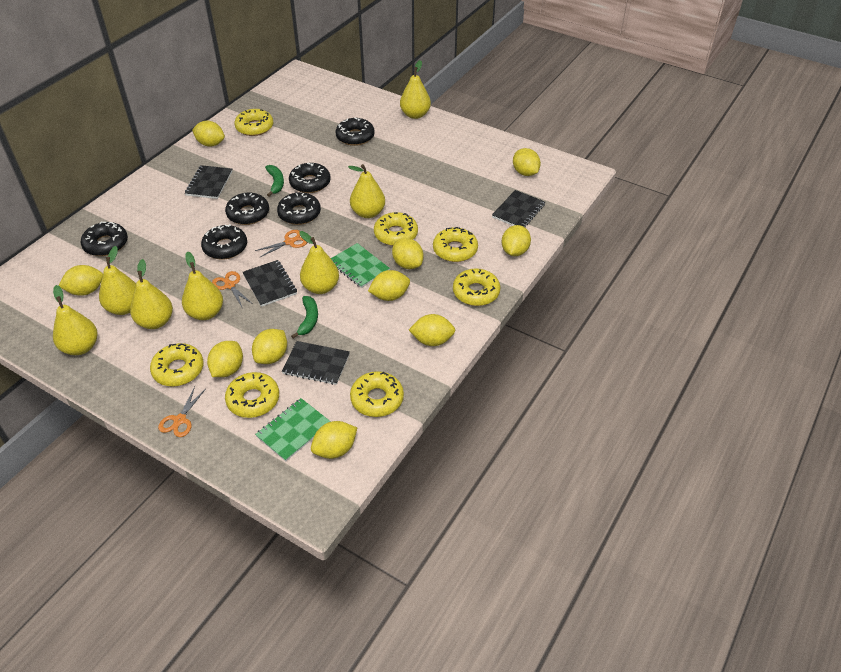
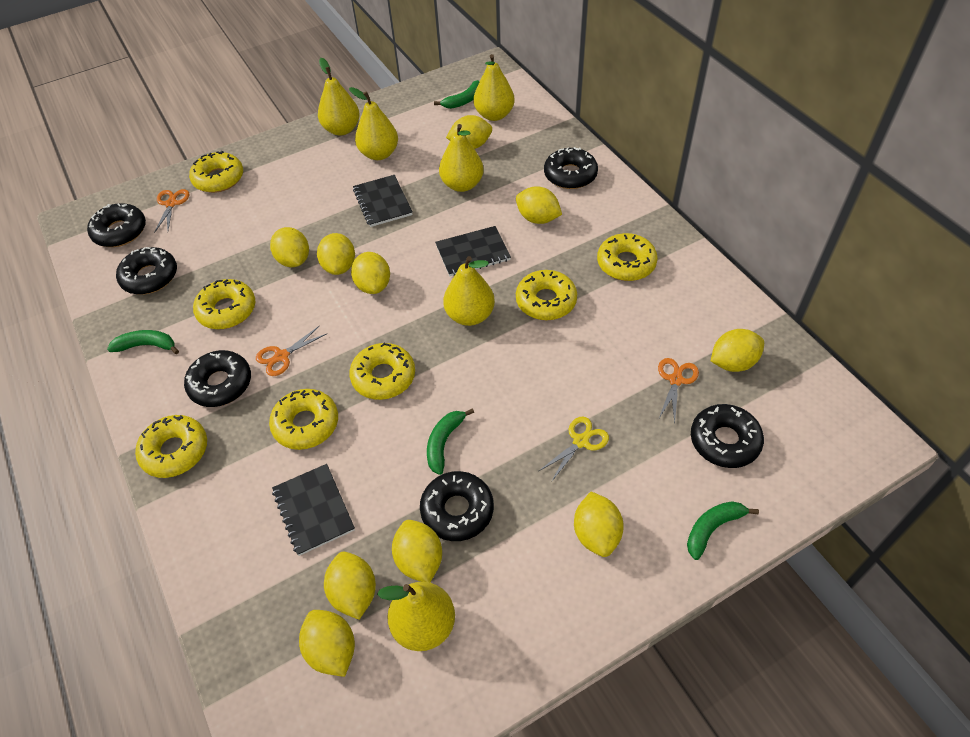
black notebook: 4 -> 3
green banana: 2 -> 4
green notebook: 2 -> 0
yellow pear: 7 -> 6
yellow scissors: 0 -> 1

